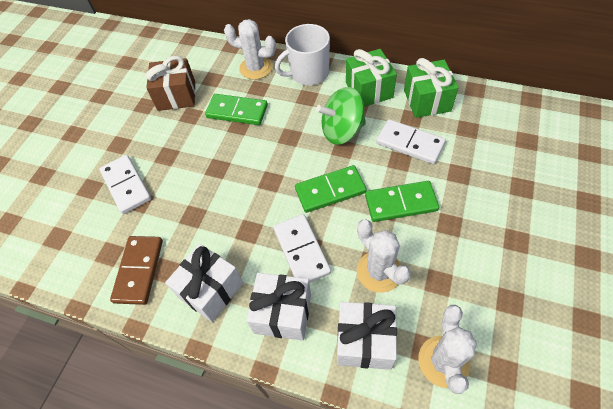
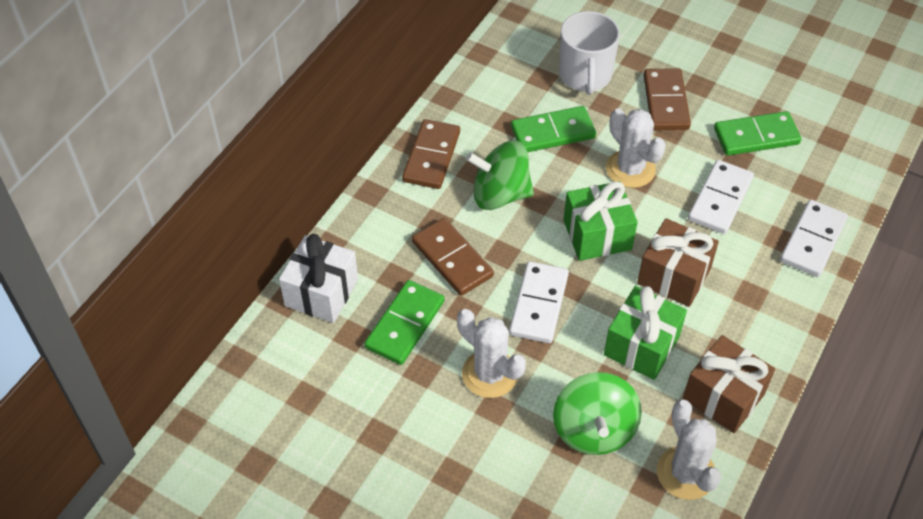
brown domino: 1 -> 3
brown gift: 1 -> 2
green spinning top: 1 -> 2
white gift: 3 -> 1

